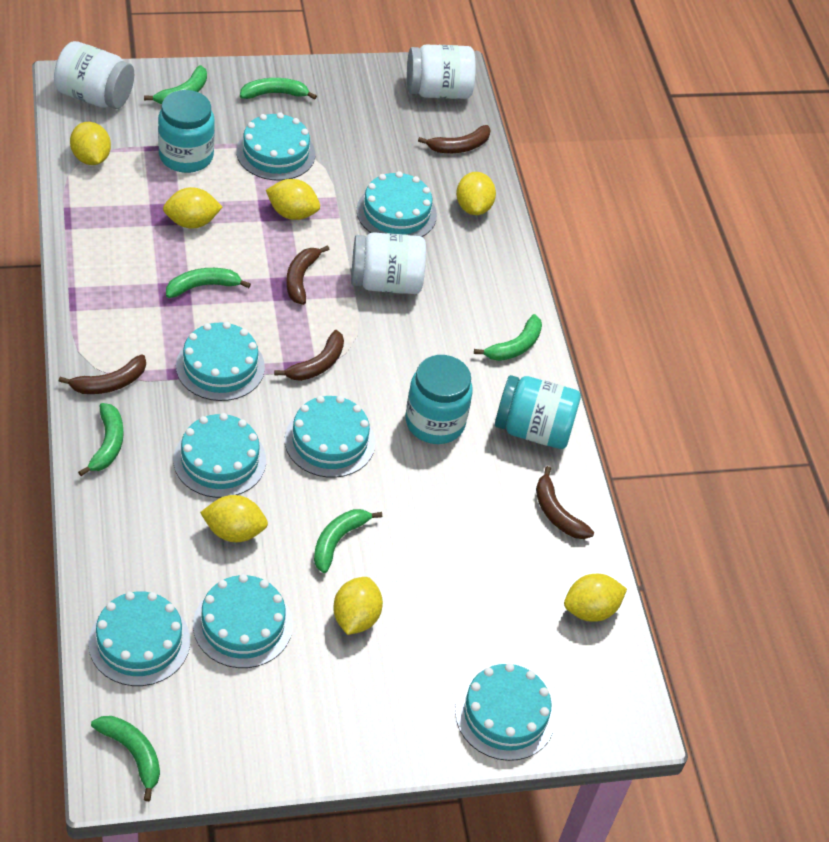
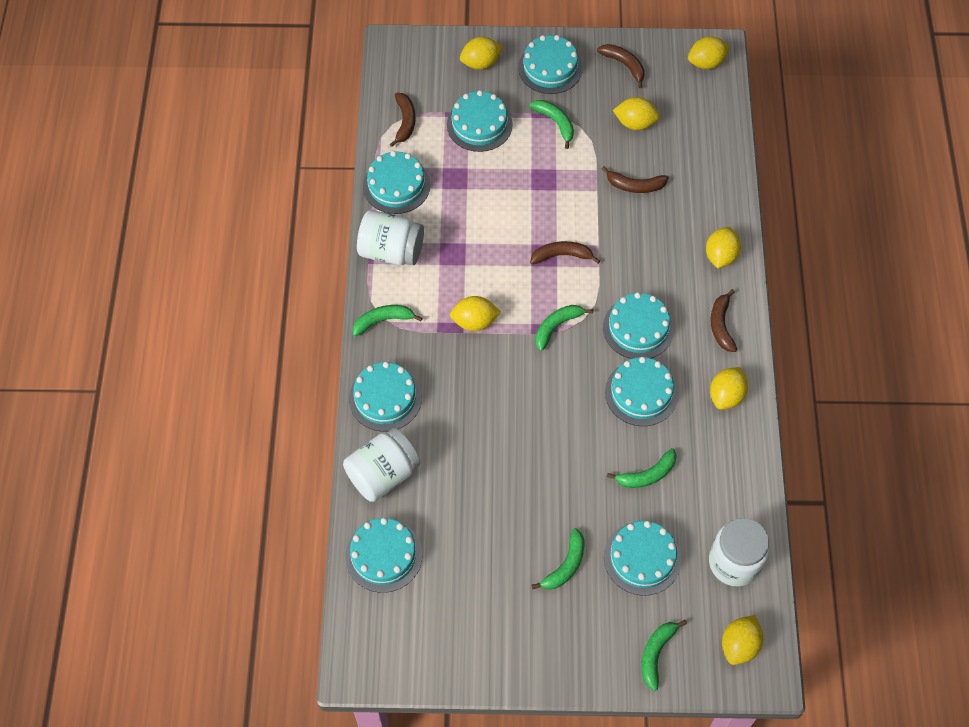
green banana: 7 -> 6
turquoise jar: 3 -> 0

